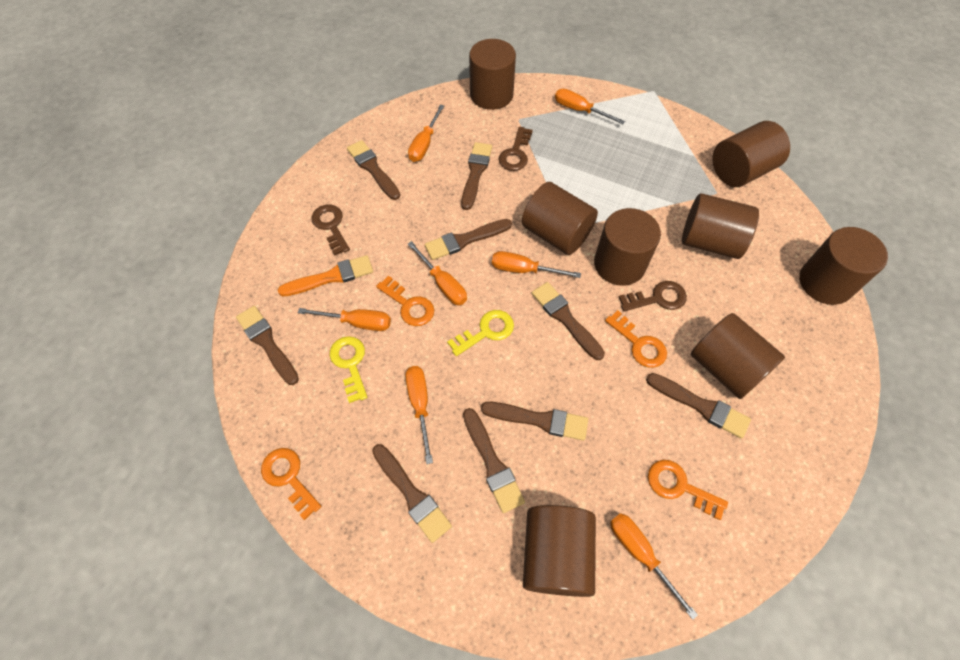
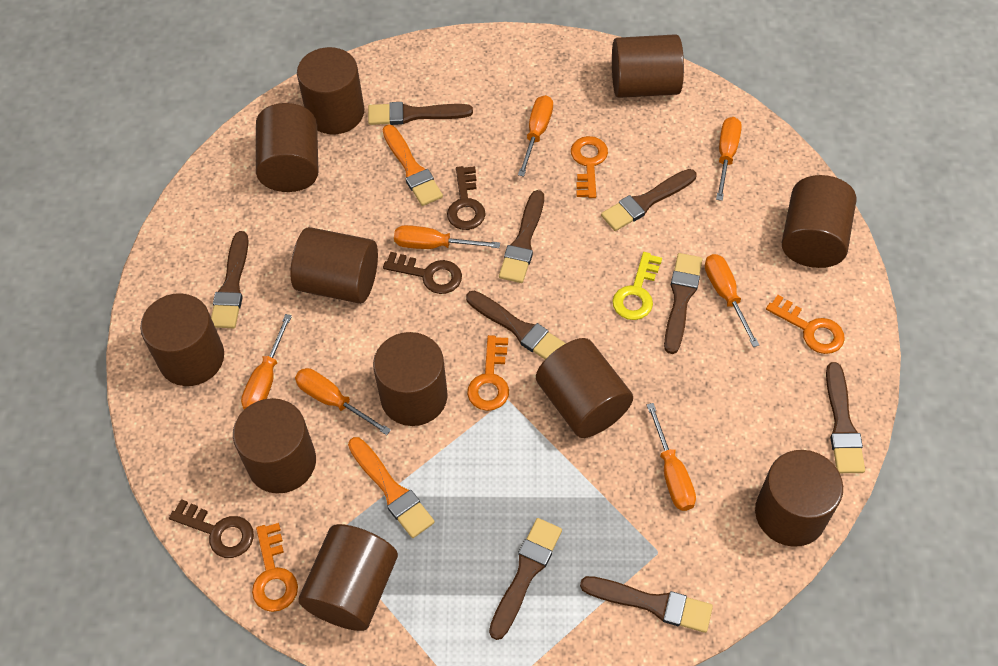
brown cylinder: 8 -> 11
orange brush: 1 -> 2
yellow key: 2 -> 1

